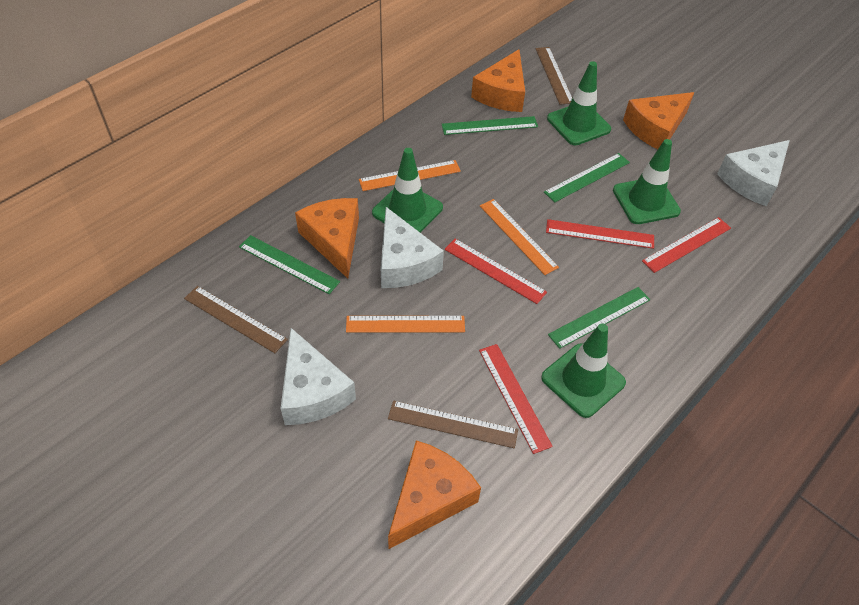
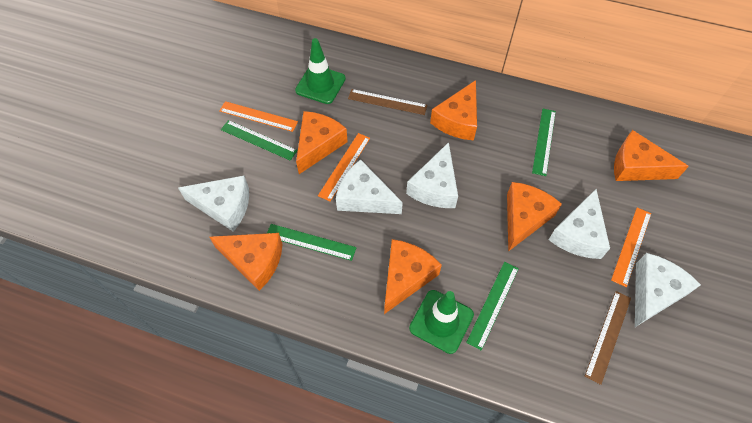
brown ruler: 3 -> 2
green traffic cone: 4 -> 2
orange cheese: 4 -> 6
red ruler: 4 -> 0
white cheese: 3 -> 5

